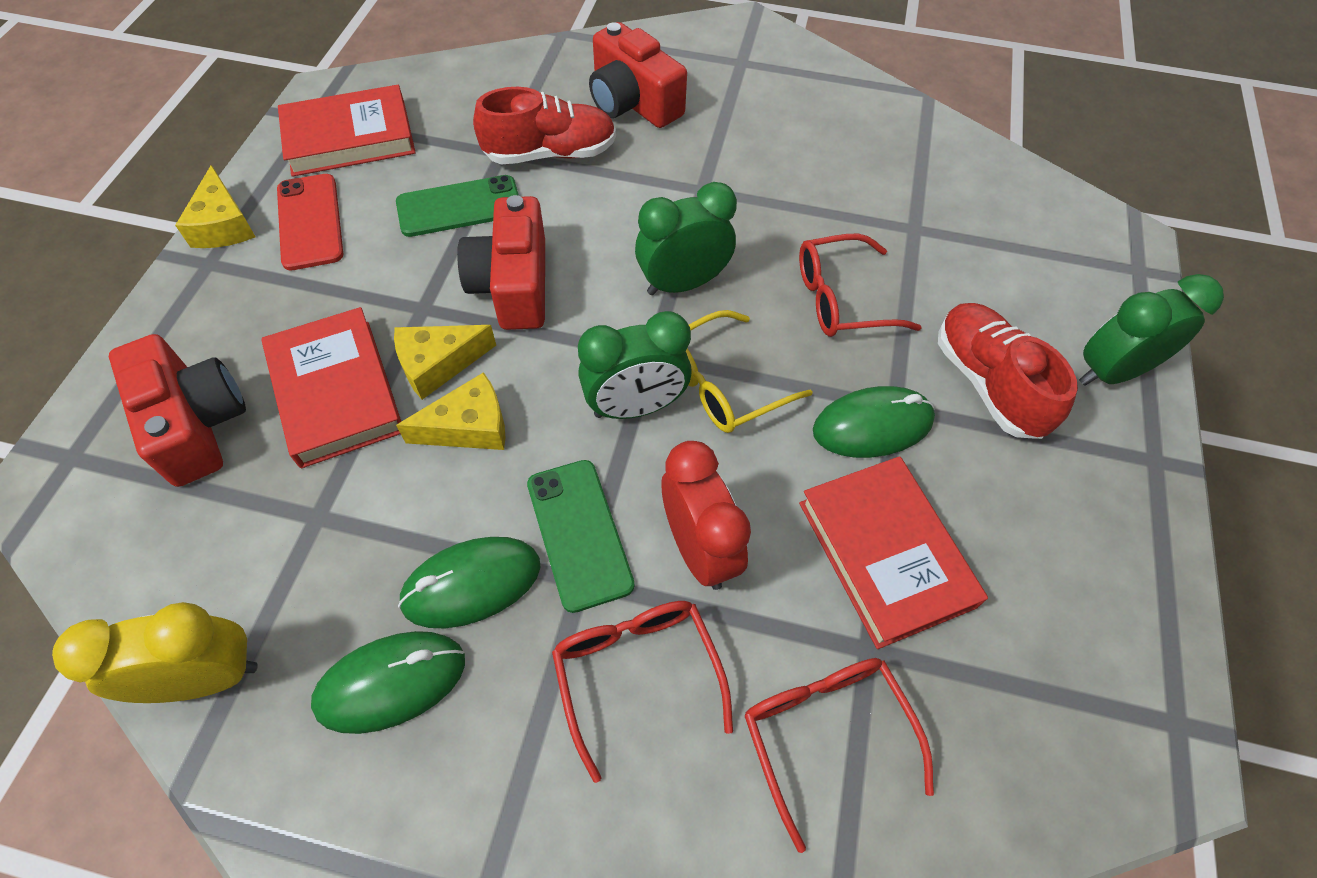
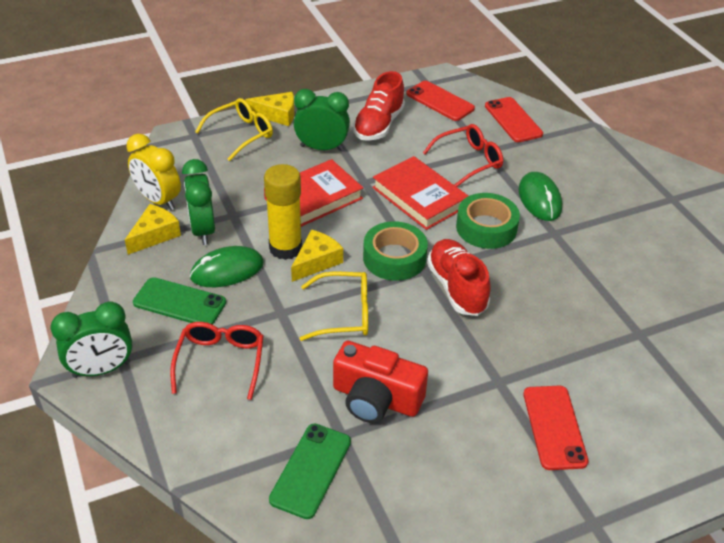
green mouse: 3 -> 2
green tape: 0 -> 2
red book: 3 -> 2
red camera: 3 -> 1
red clock: 1 -> 0
red glasses: 3 -> 2
red phone: 1 -> 3
yellow glasses: 1 -> 2
yellow glue stick: 0 -> 1

